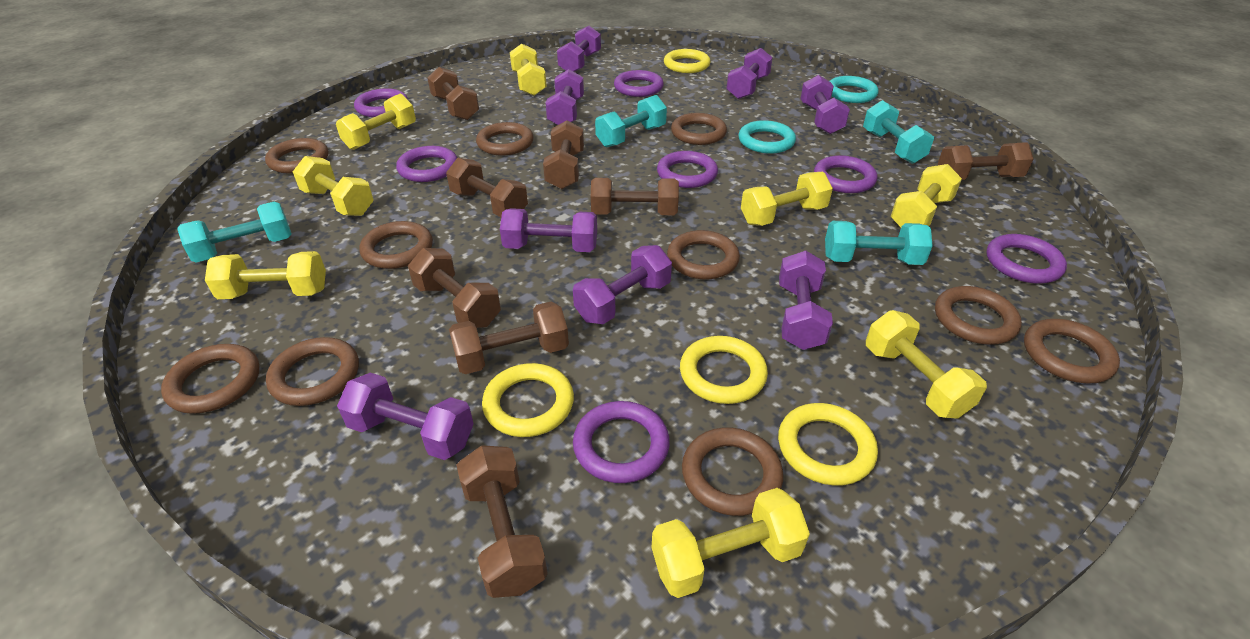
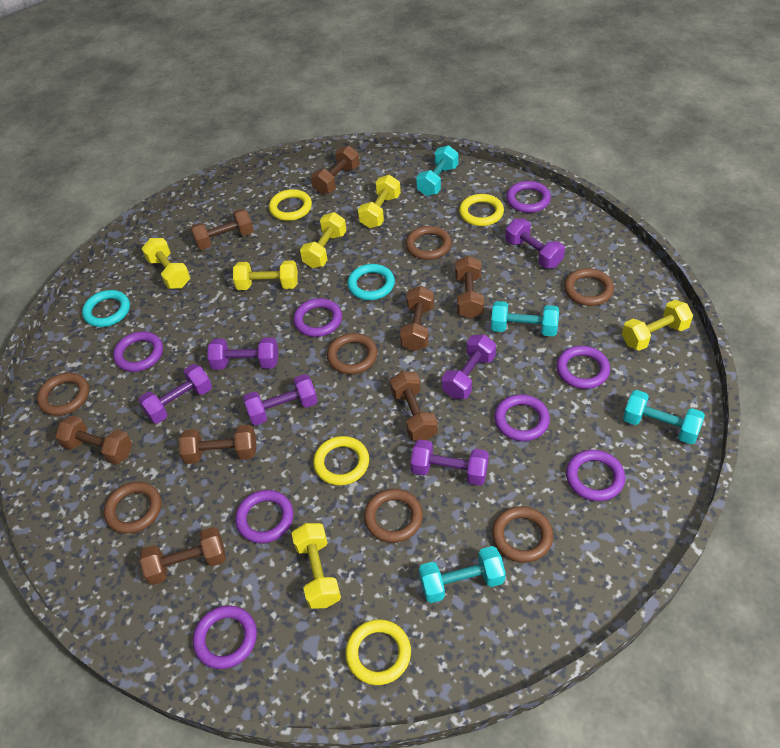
brown ring: 10 -> 7
purple dumbbell: 8 -> 6
purple ring: 7 -> 8
yellow dumbbell: 8 -> 6

